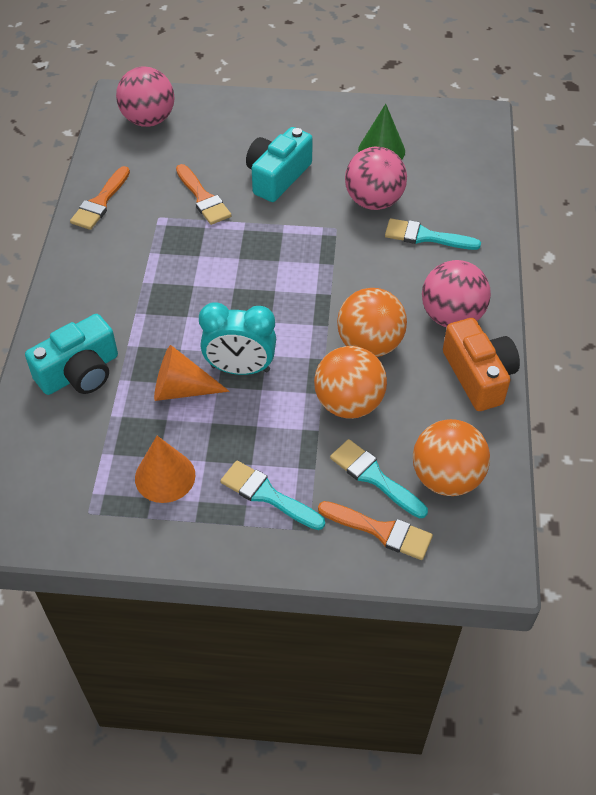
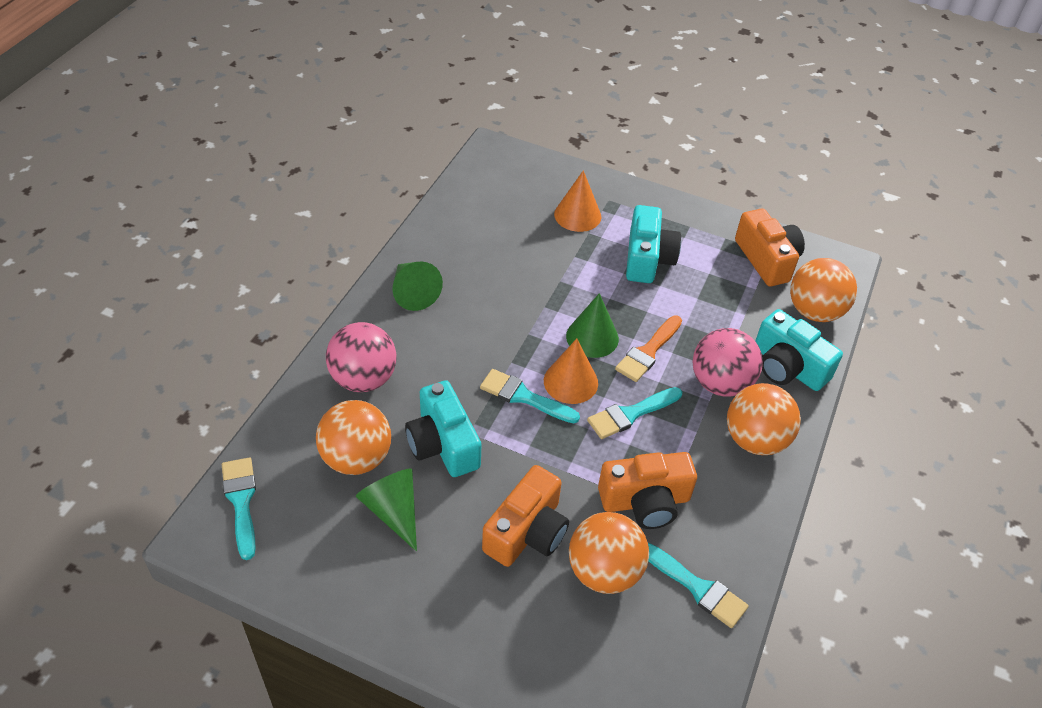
green cone: 1 -> 3
orange ball: 3 -> 4
orange brush: 3 -> 1
orange camera: 1 -> 3
pink ball: 3 -> 2
turquoise brush: 3 -> 4
turquoise camera: 2 -> 3
turquoise clock: 1 -> 0

